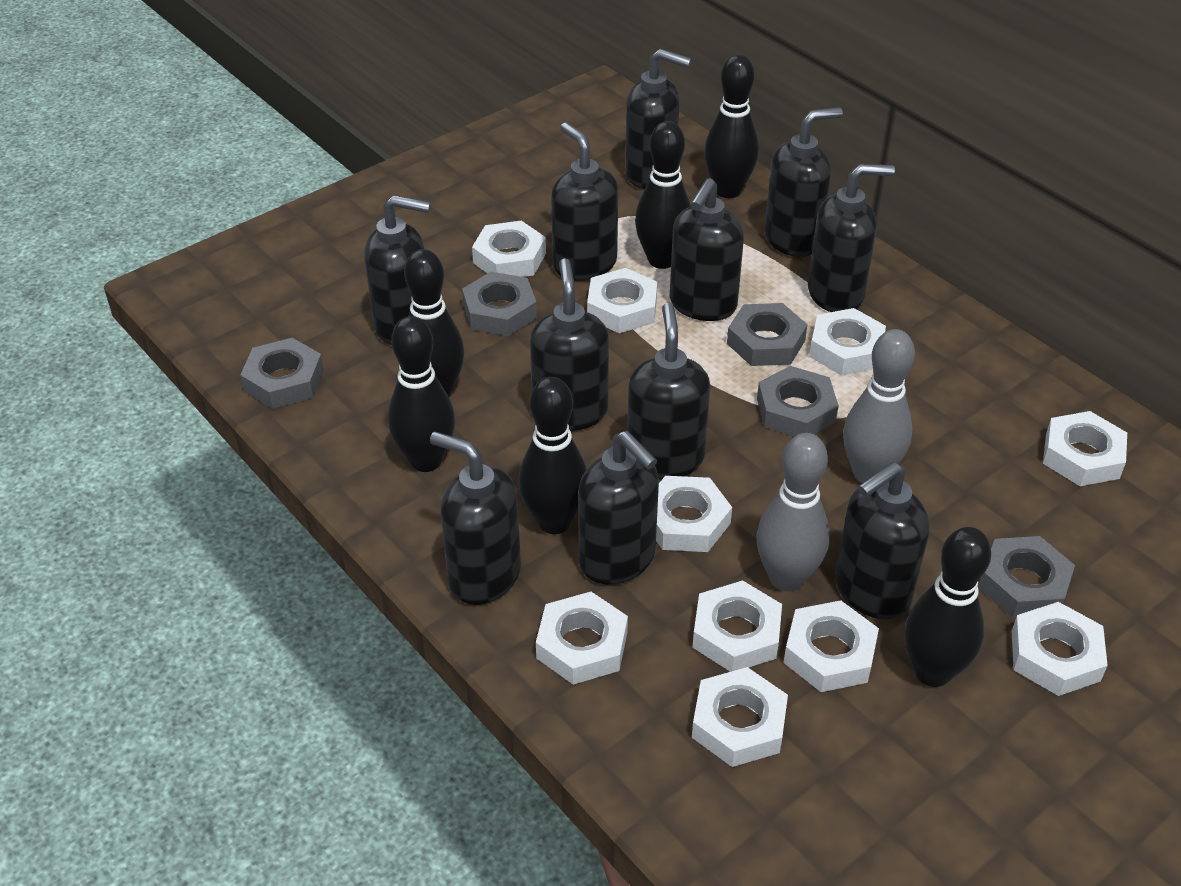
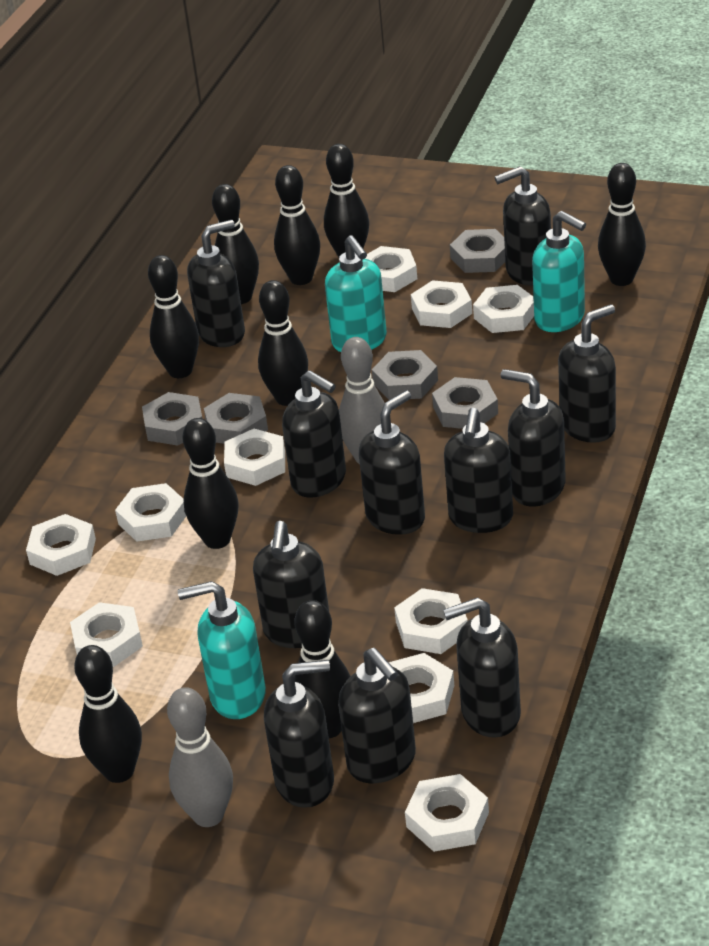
black bowling pin: 6 -> 9
turquoise soap dispenser: 0 -> 3

